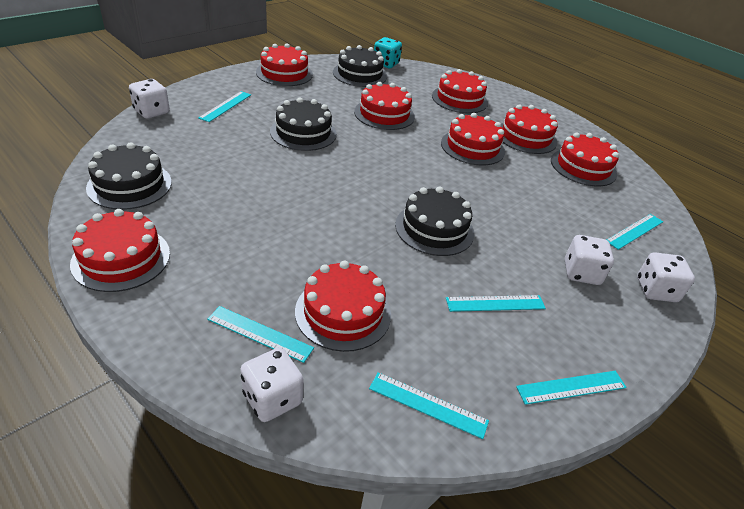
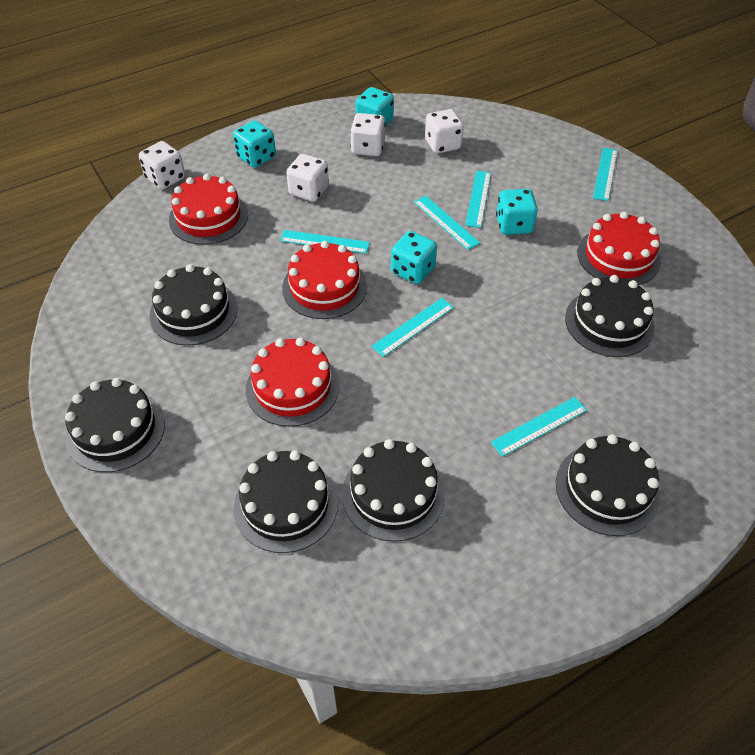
black cake: 4 -> 6
red cake: 8 -> 4
turquoise dice: 1 -> 4

